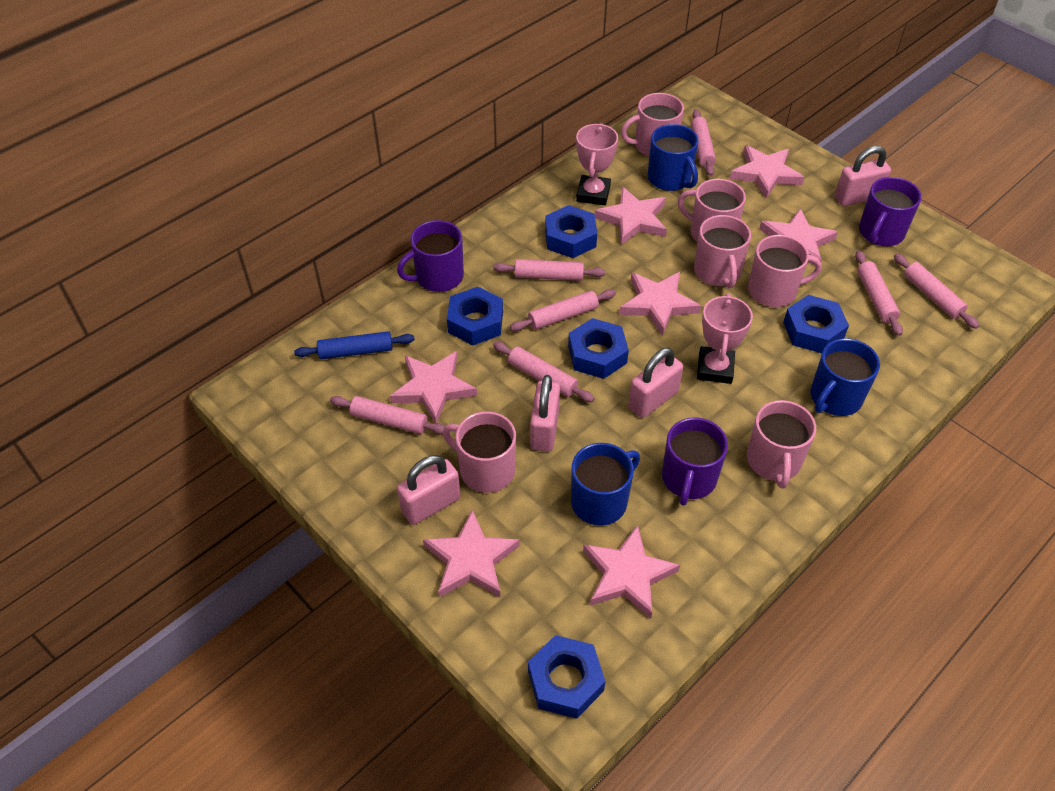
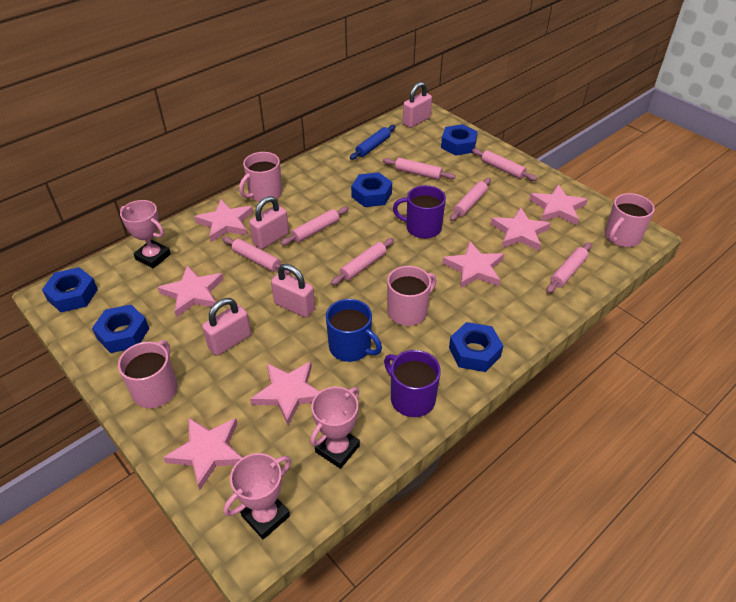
blue mug: 3 -> 1
pink mug: 6 -> 4
pink trophy: 2 -> 3
purple mug: 3 -> 2

